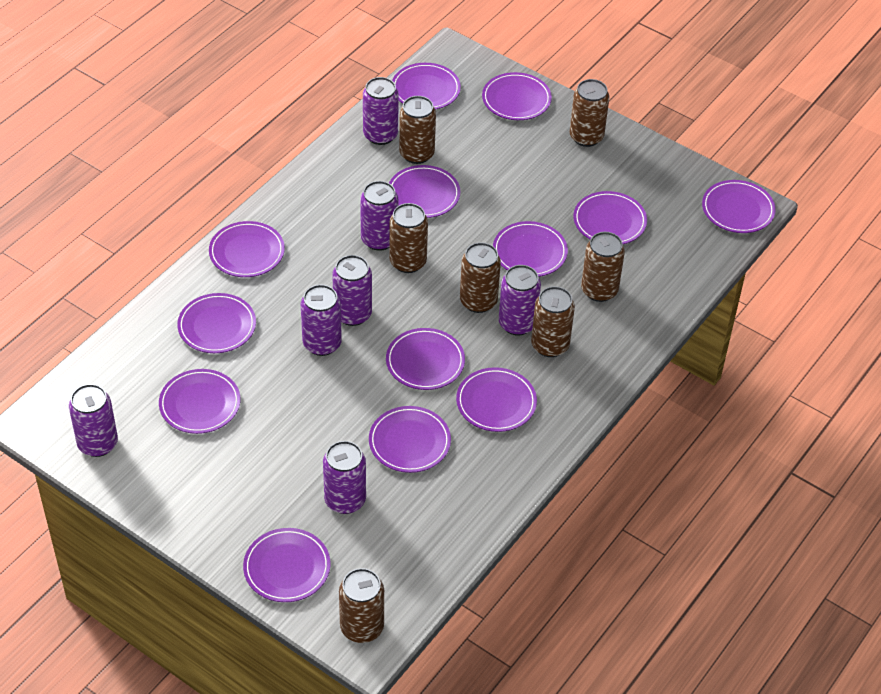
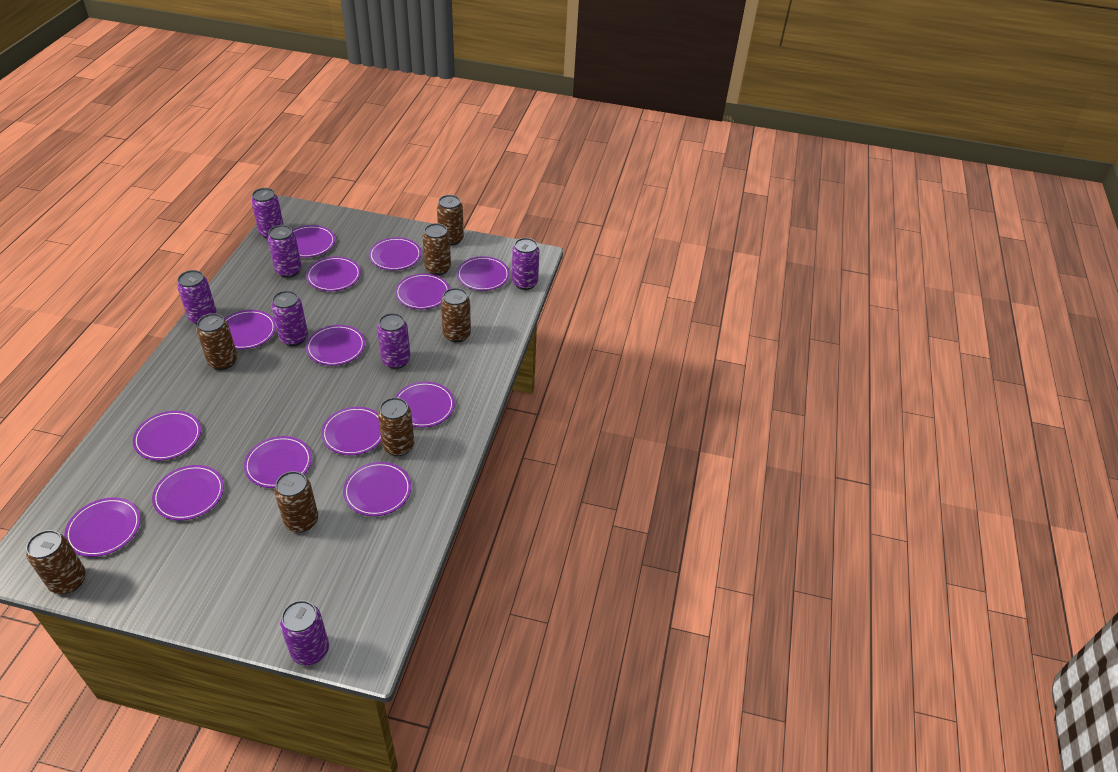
purple plate: 13 -> 14

